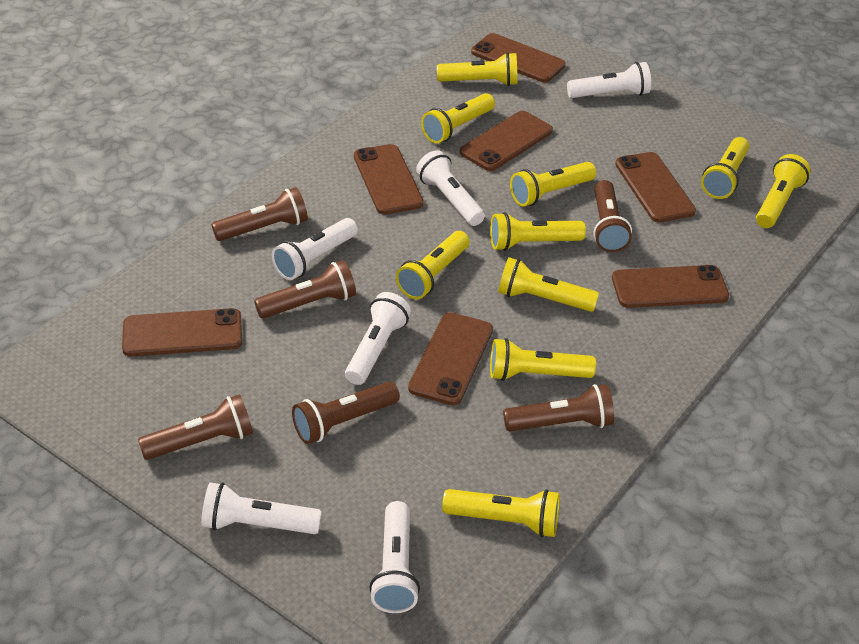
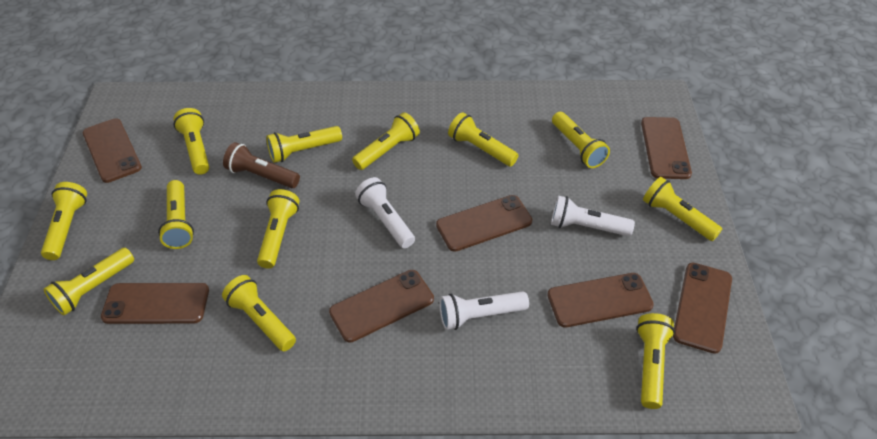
brown flashlight: 6 -> 1
white flashlight: 6 -> 3
yellow flashlight: 10 -> 12

